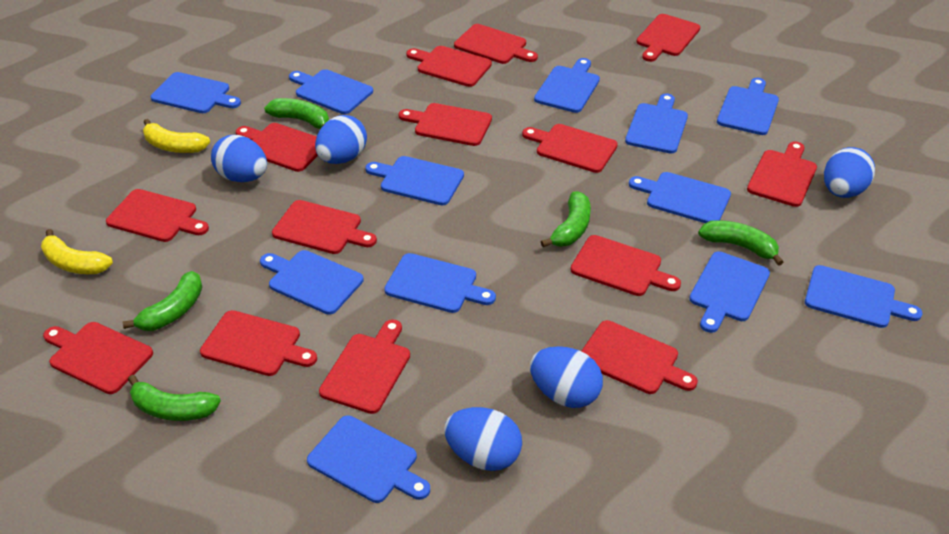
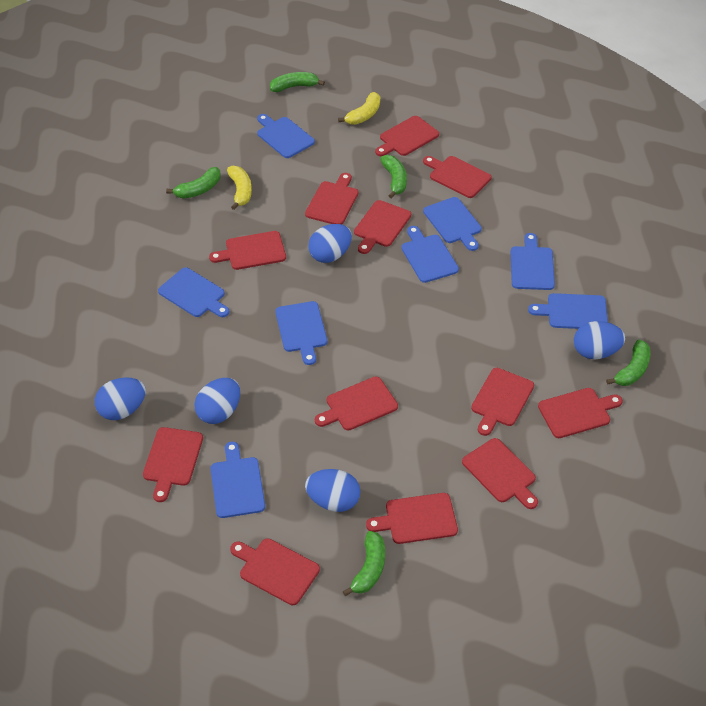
blue cutting board: 12 -> 8
red cutting board: 14 -> 12

